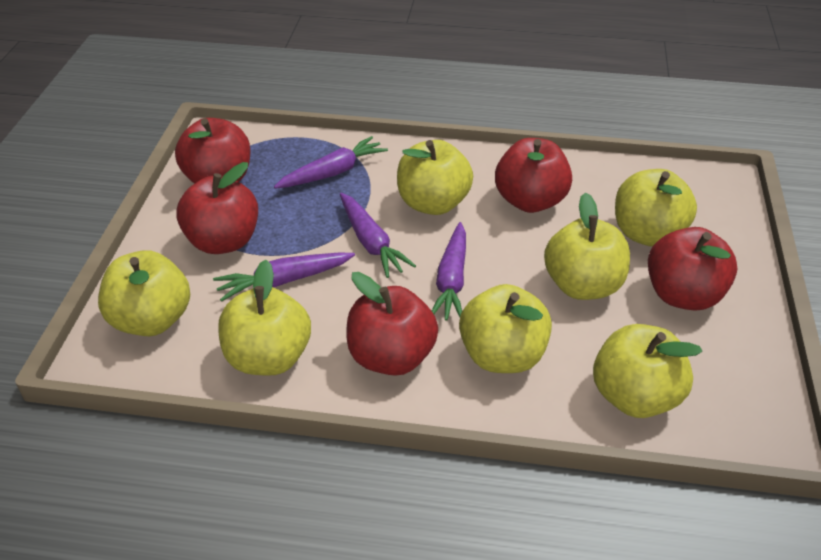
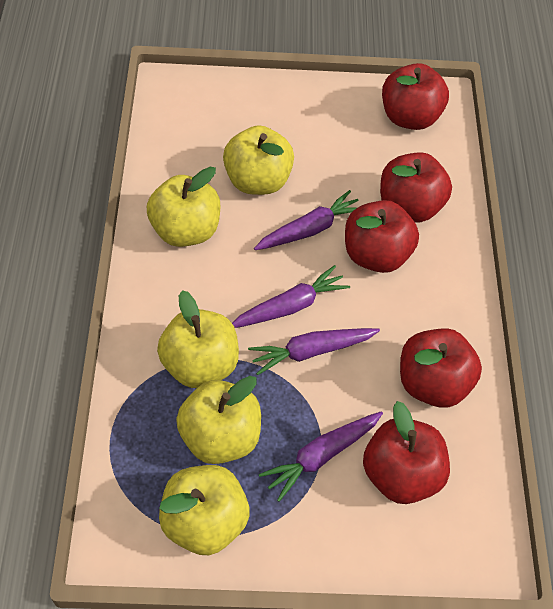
yellow apple: 7 -> 5

